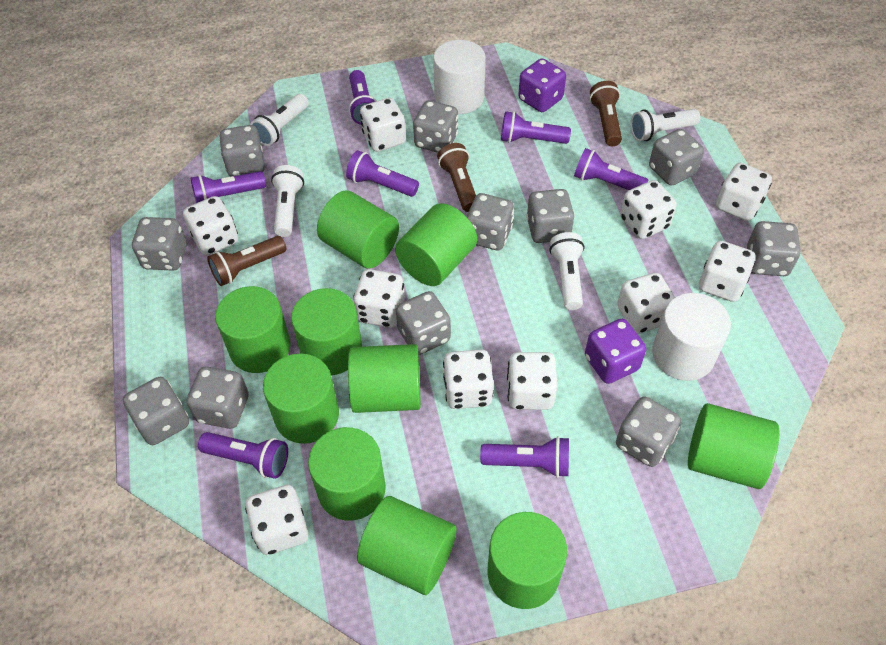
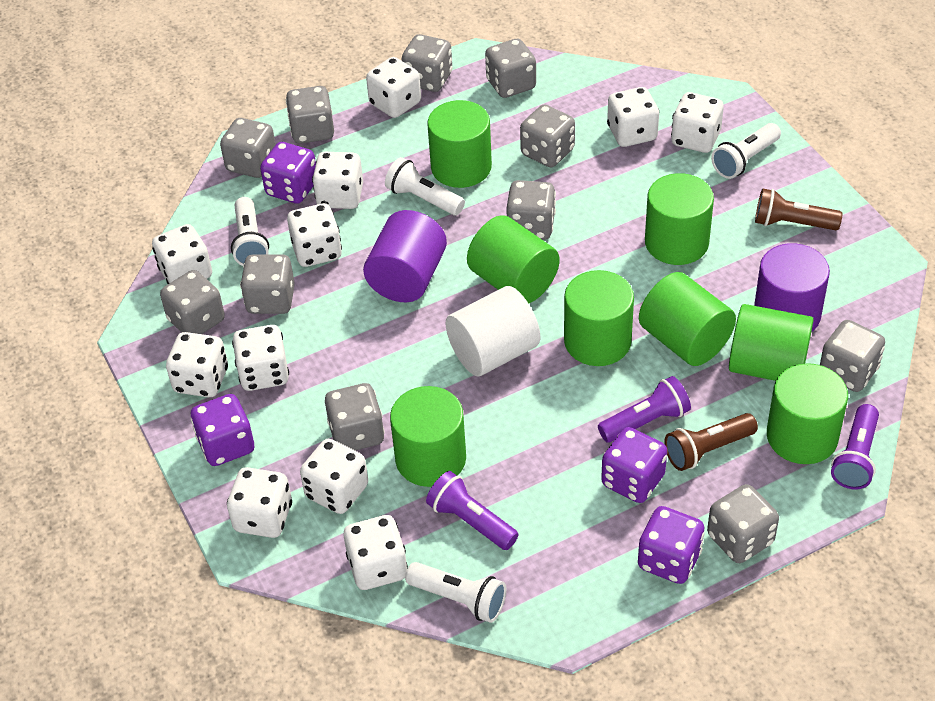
brown flashlight: 3 -> 2
green cylinder: 10 -> 8
purple cylinder: 0 -> 2
purple dice: 2 -> 4
purple flashlight: 7 -> 3
white cylinder: 2 -> 1
white dice: 10 -> 11

